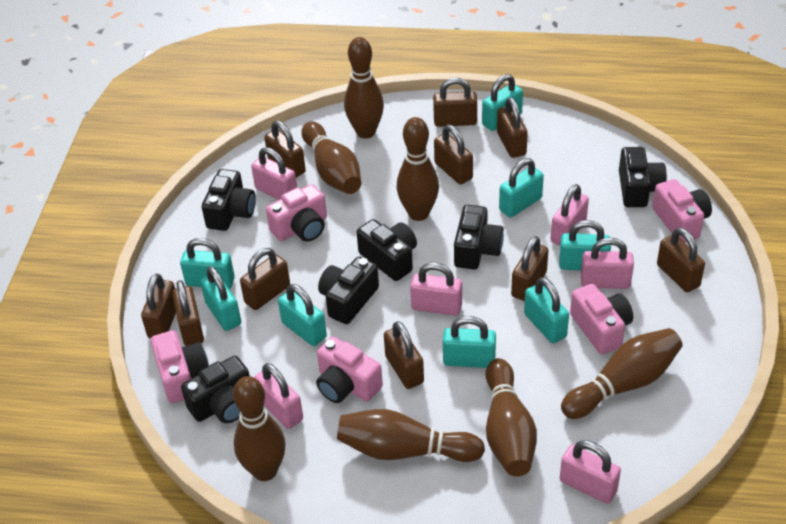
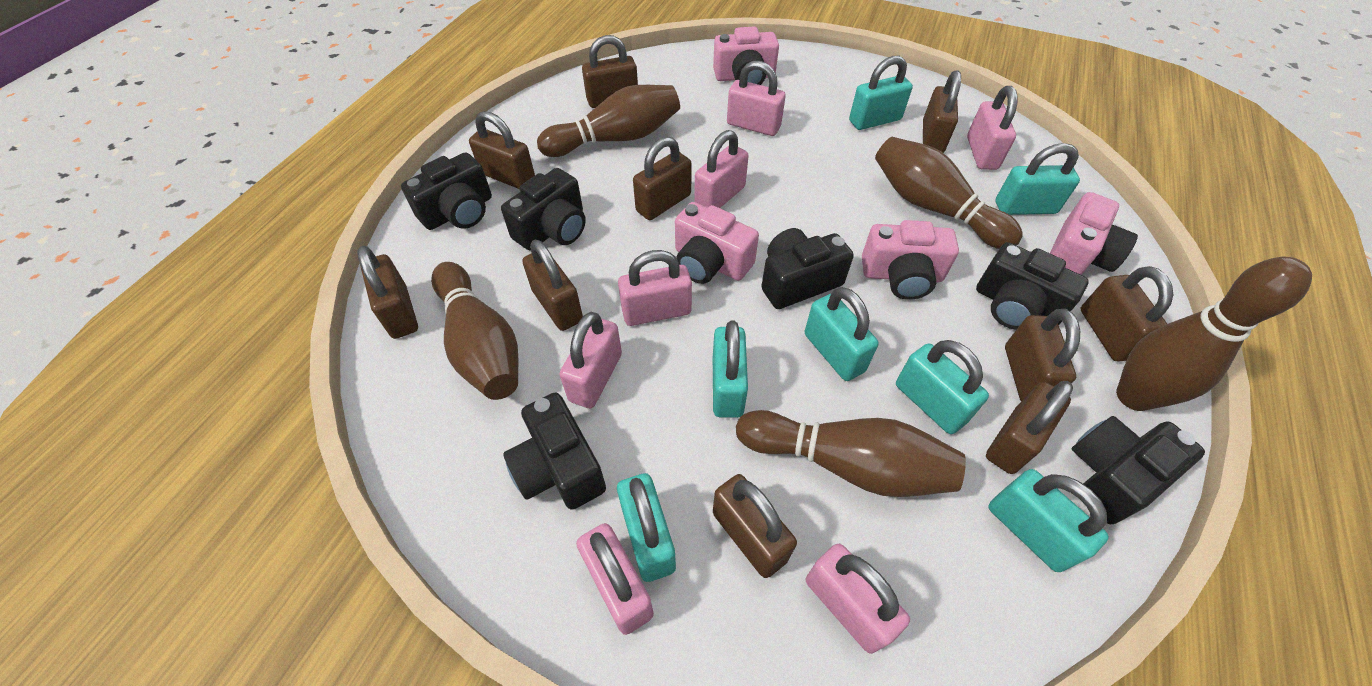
brown bowling pin: 7 -> 5
pink camera: 5 -> 4
pink padlock: 6 -> 7
turquoise padlock: 8 -> 7

